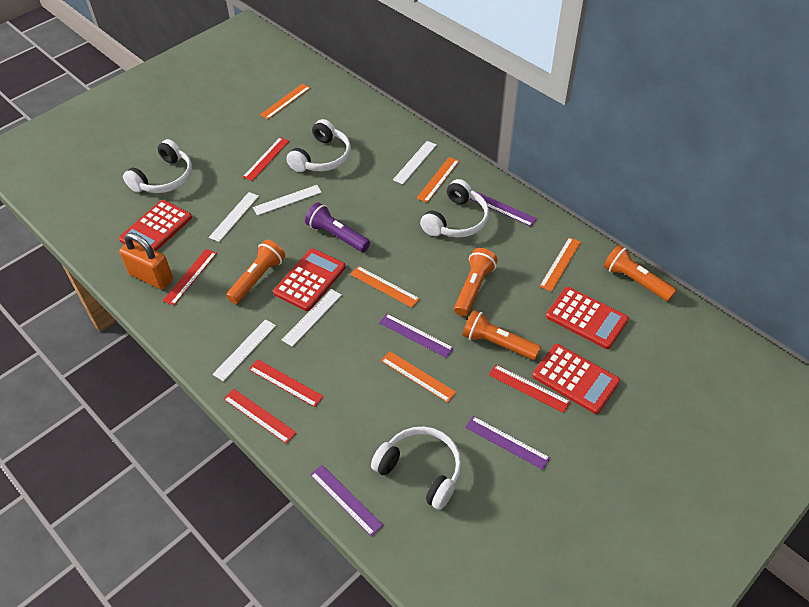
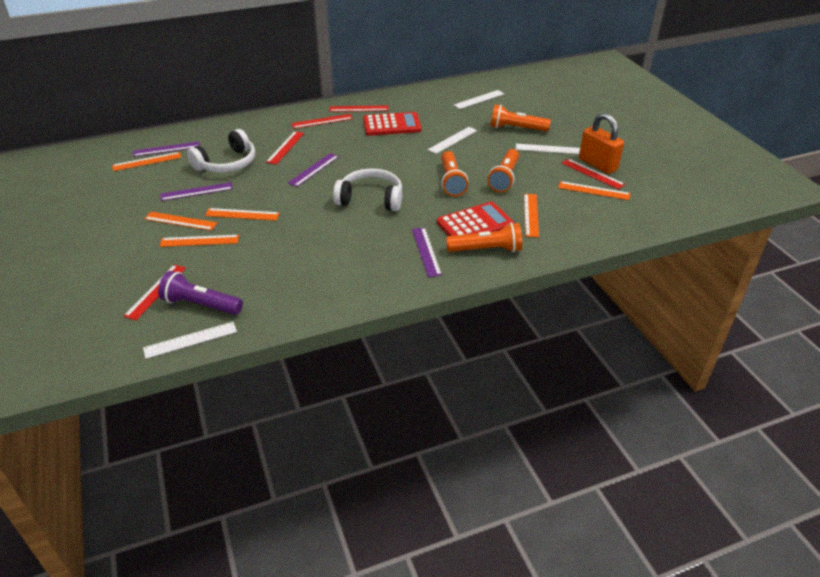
orange ruler: 5 -> 6
red calculator: 4 -> 2
white headphones: 4 -> 2
white ruler: 5 -> 4

